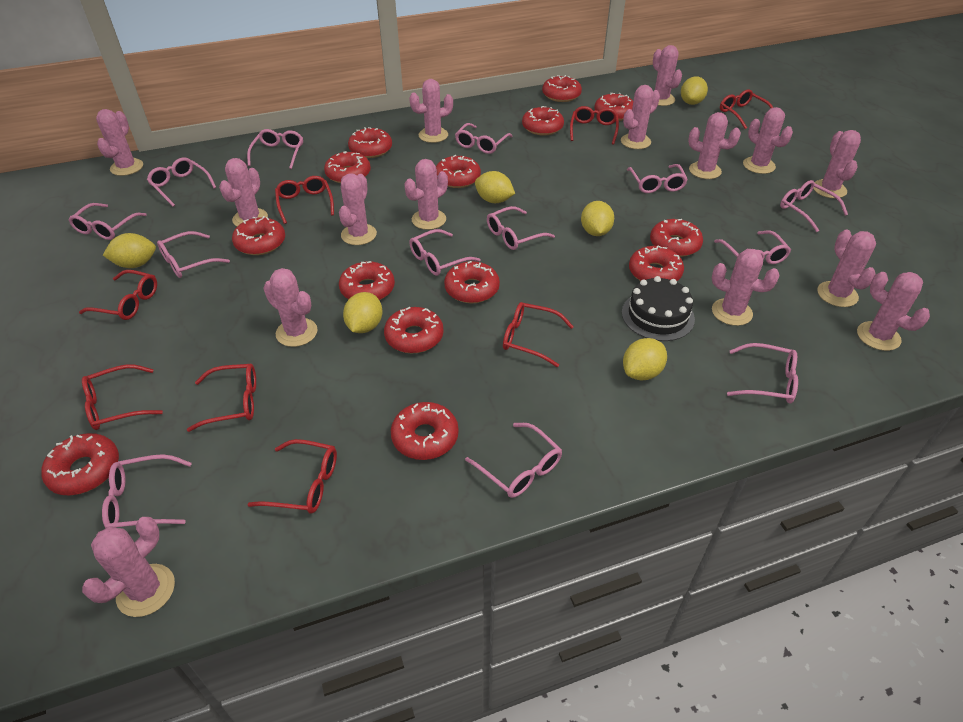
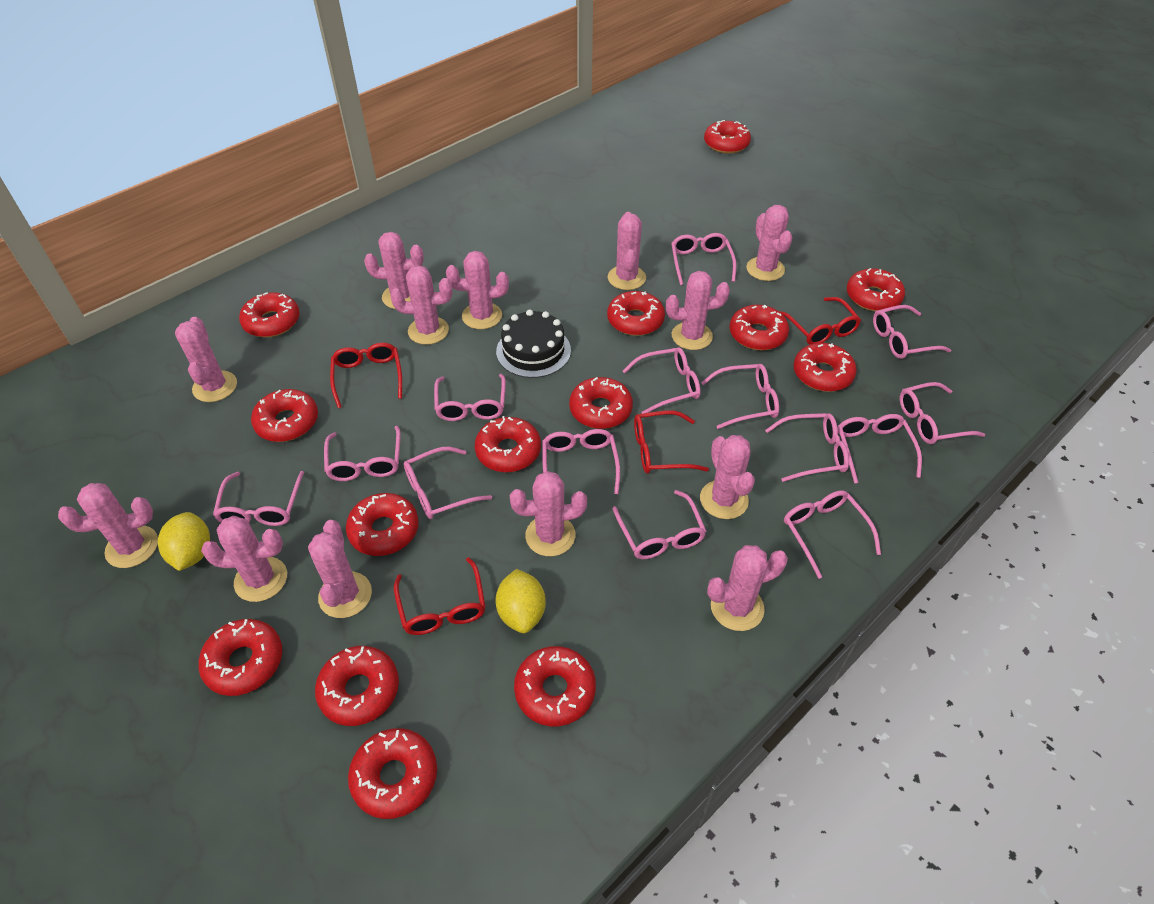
pink cactus: 15 -> 13
pink glasses: 13 -> 14
red glasses: 8 -> 4
yellow lemon: 6 -> 2

